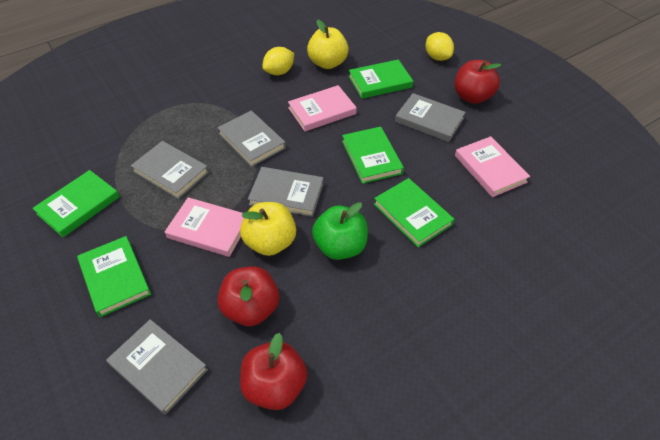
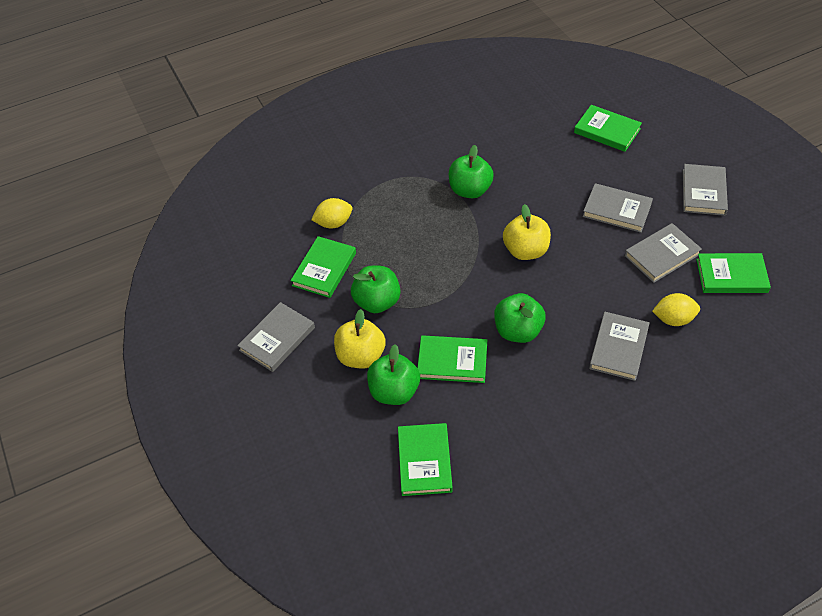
green apple: 1 -> 4
pink book: 3 -> 0
red apple: 3 -> 0

